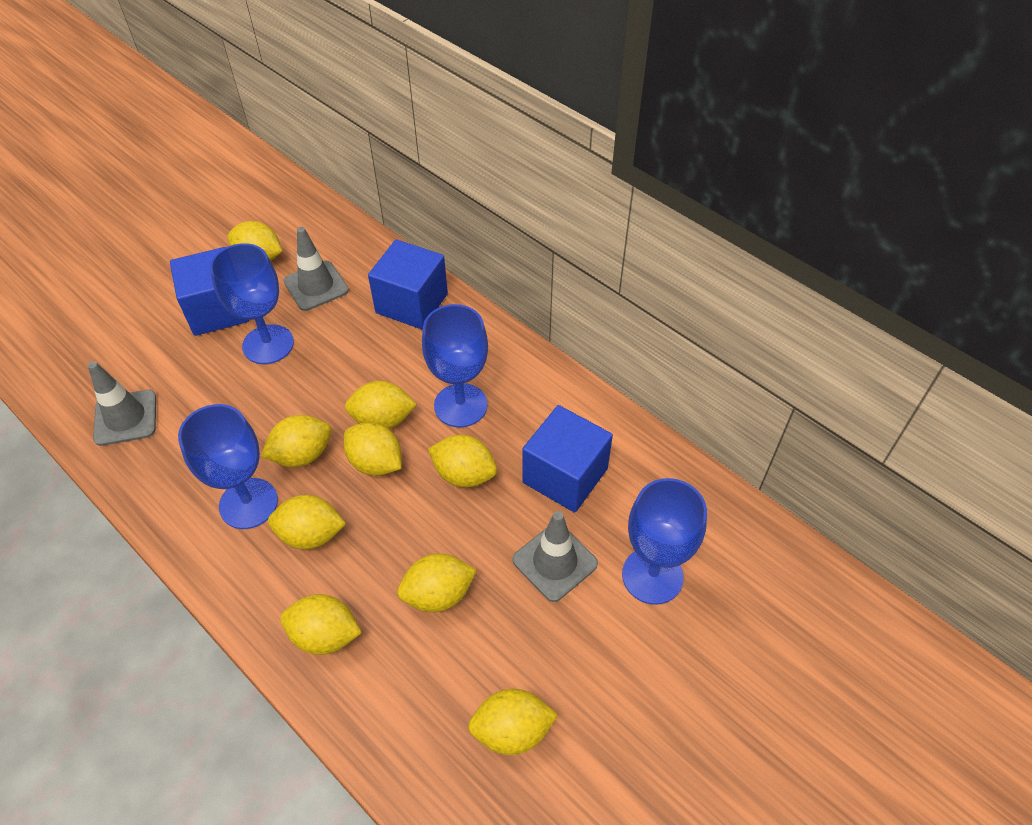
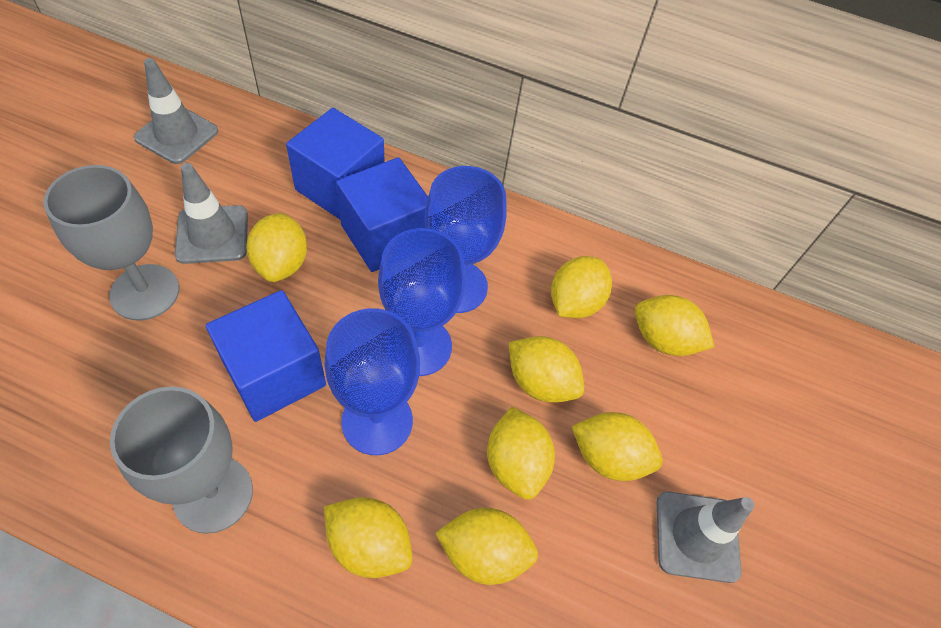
blue goblet: 4 -> 3
grey goblet: 0 -> 2
yellow lemon: 9 -> 8

